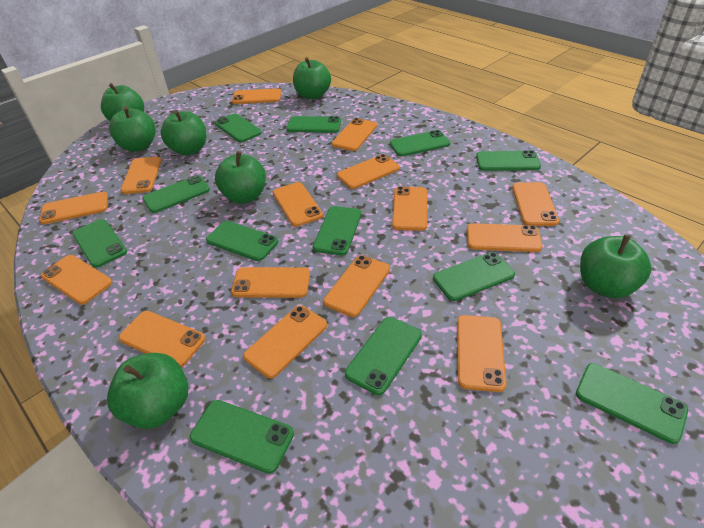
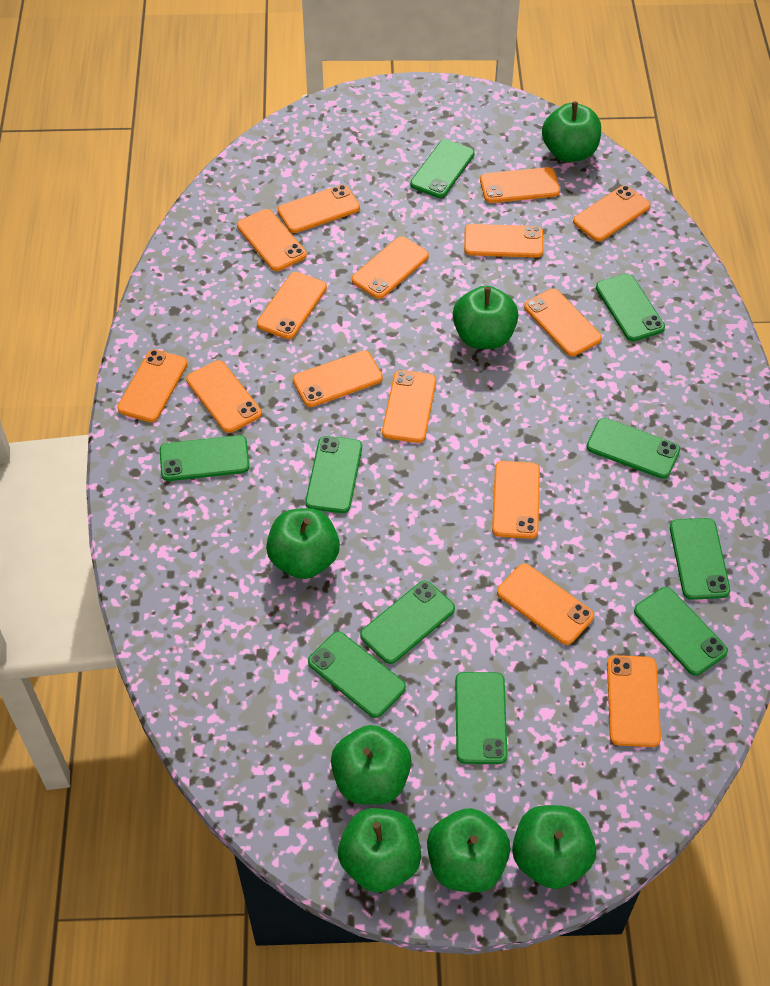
green phone: 12 -> 10

